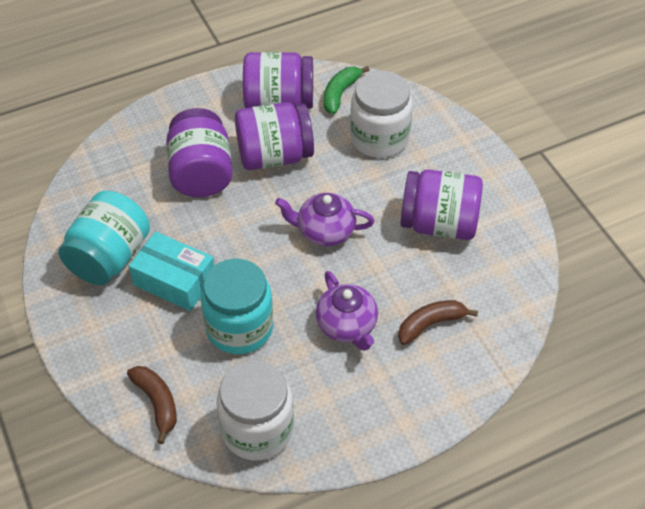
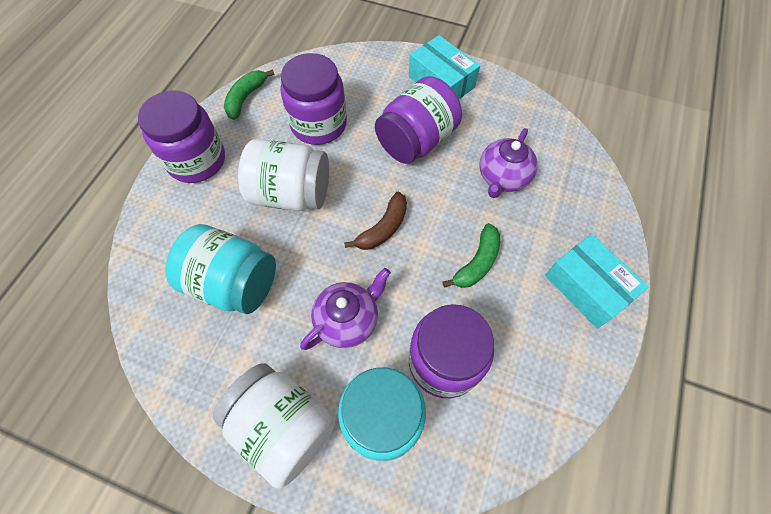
brown banana: 2 -> 1
green banana: 1 -> 2
turquoise box: 1 -> 2

